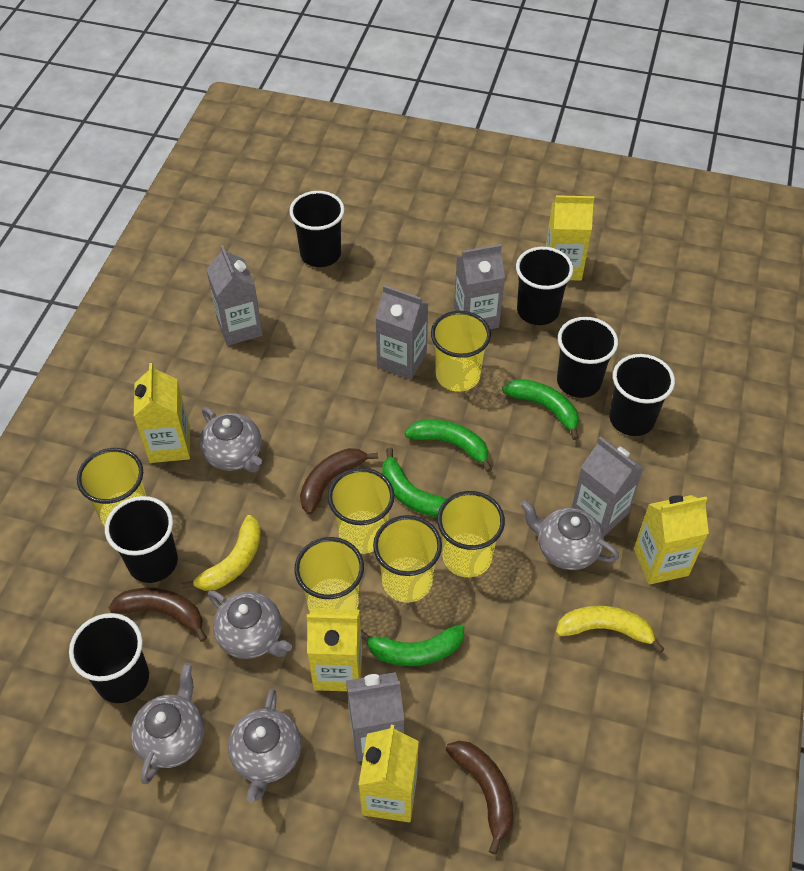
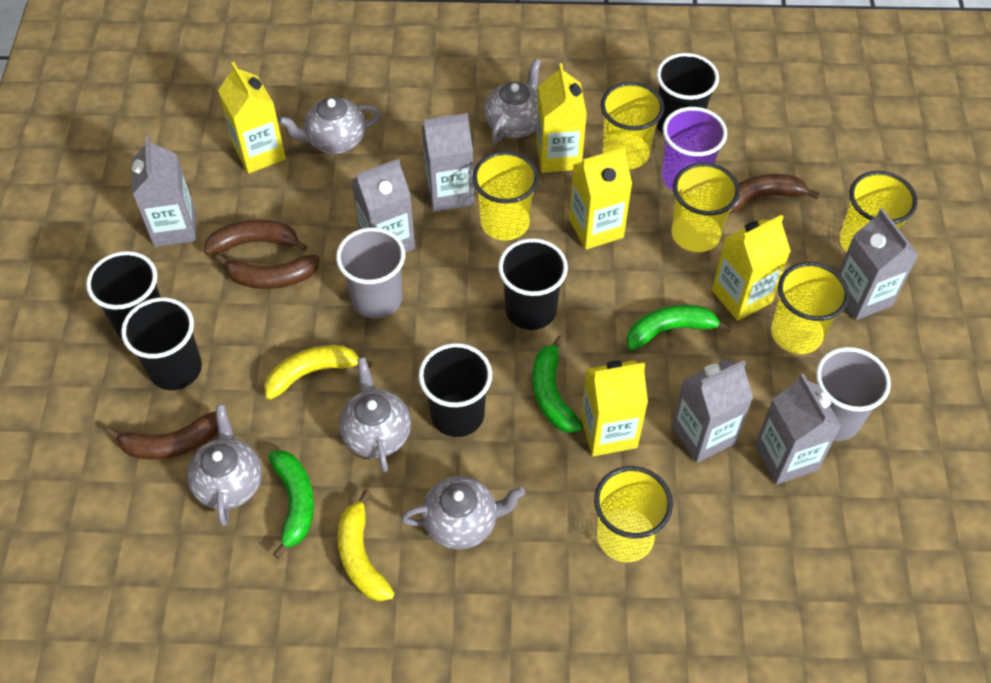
black cup: 6 -> 5
brown banana: 3 -> 4
green banana: 4 -> 3
grey carton: 5 -> 6
grey cup: 0 -> 2
purple cup: 0 -> 1

